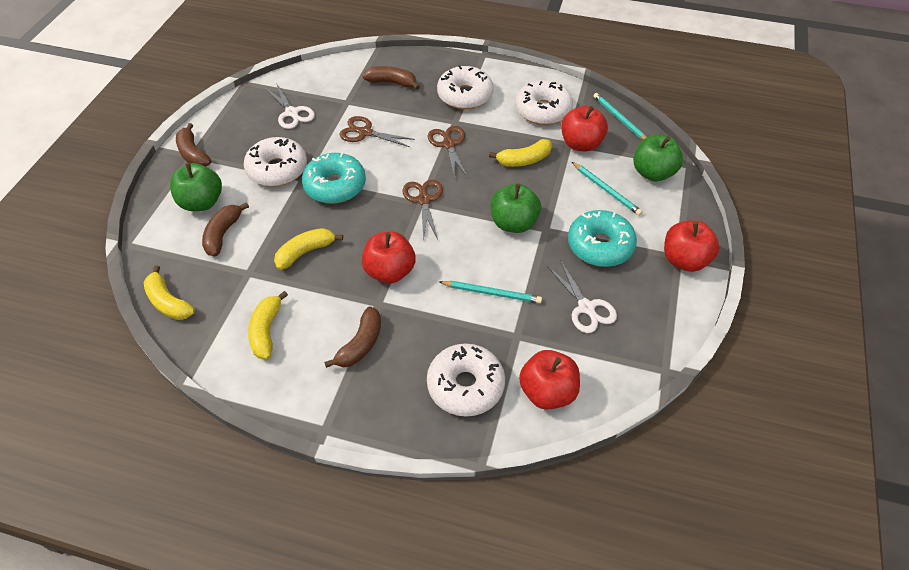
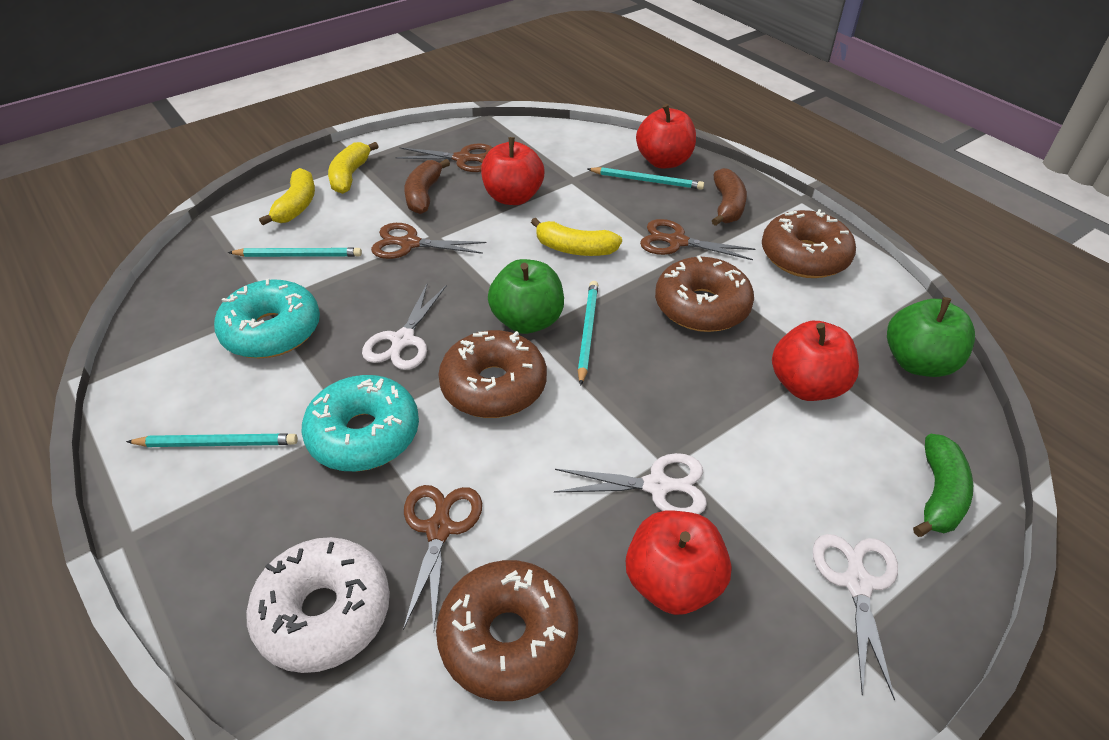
brown banana: 4 -> 2
brown donut: 0 -> 4
brown scissors: 3 -> 4
green apple: 3 -> 2
green banana: 0 -> 1
turquoise pencil: 3 -> 4
white donut: 4 -> 1
white scissors: 2 -> 3
yellow banana: 4 -> 3

